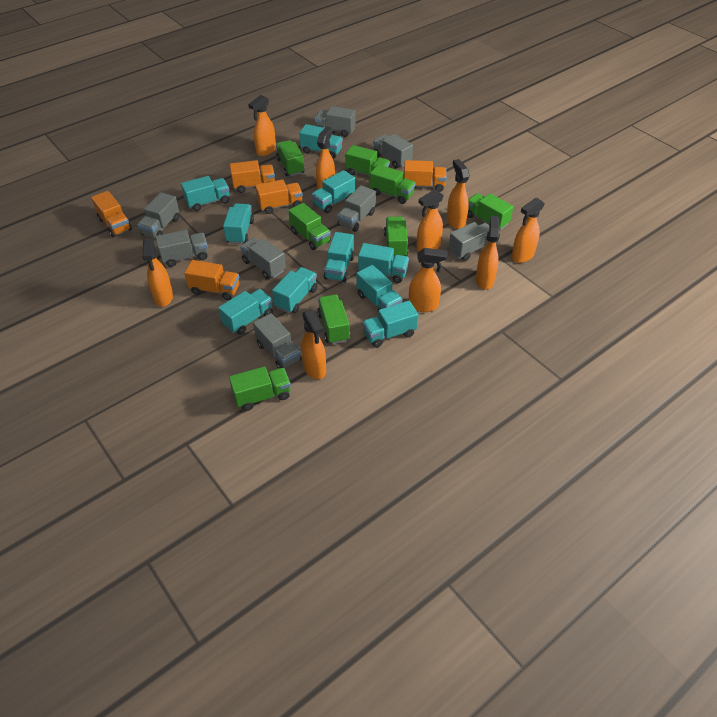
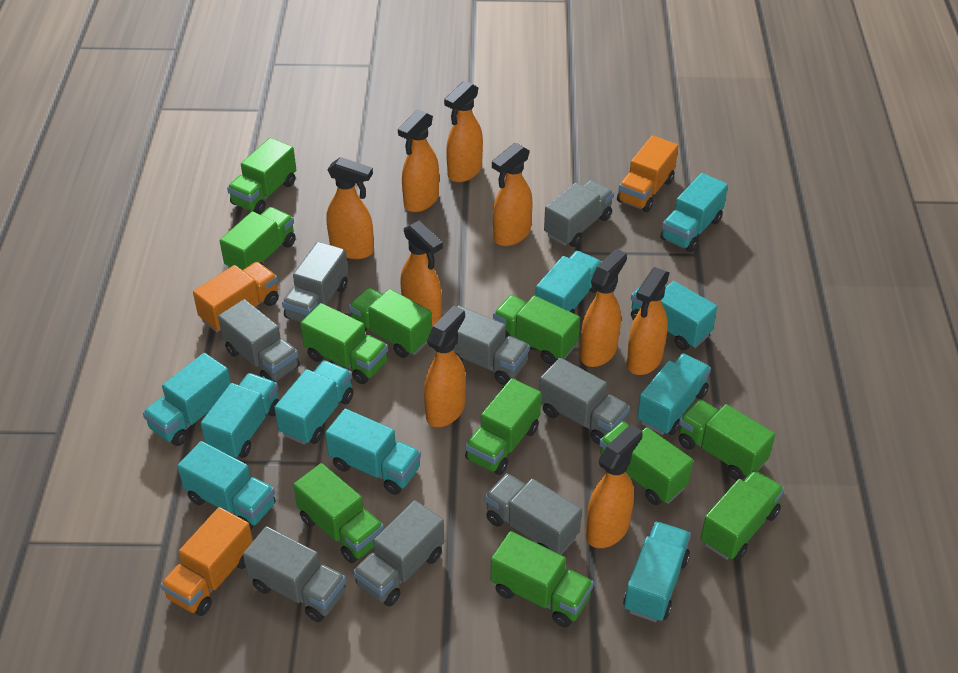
green truck: 8 -> 11
orange truck: 5 -> 3

